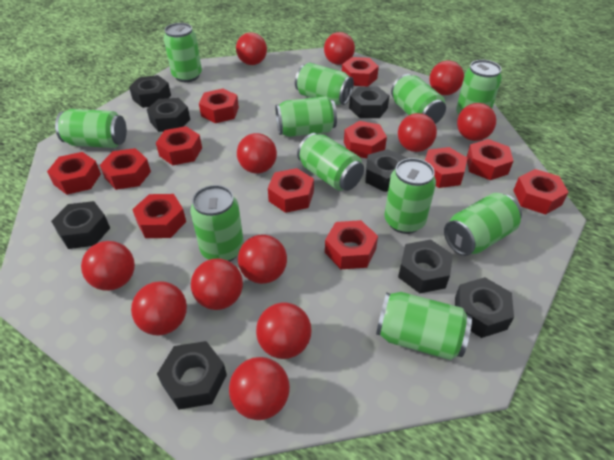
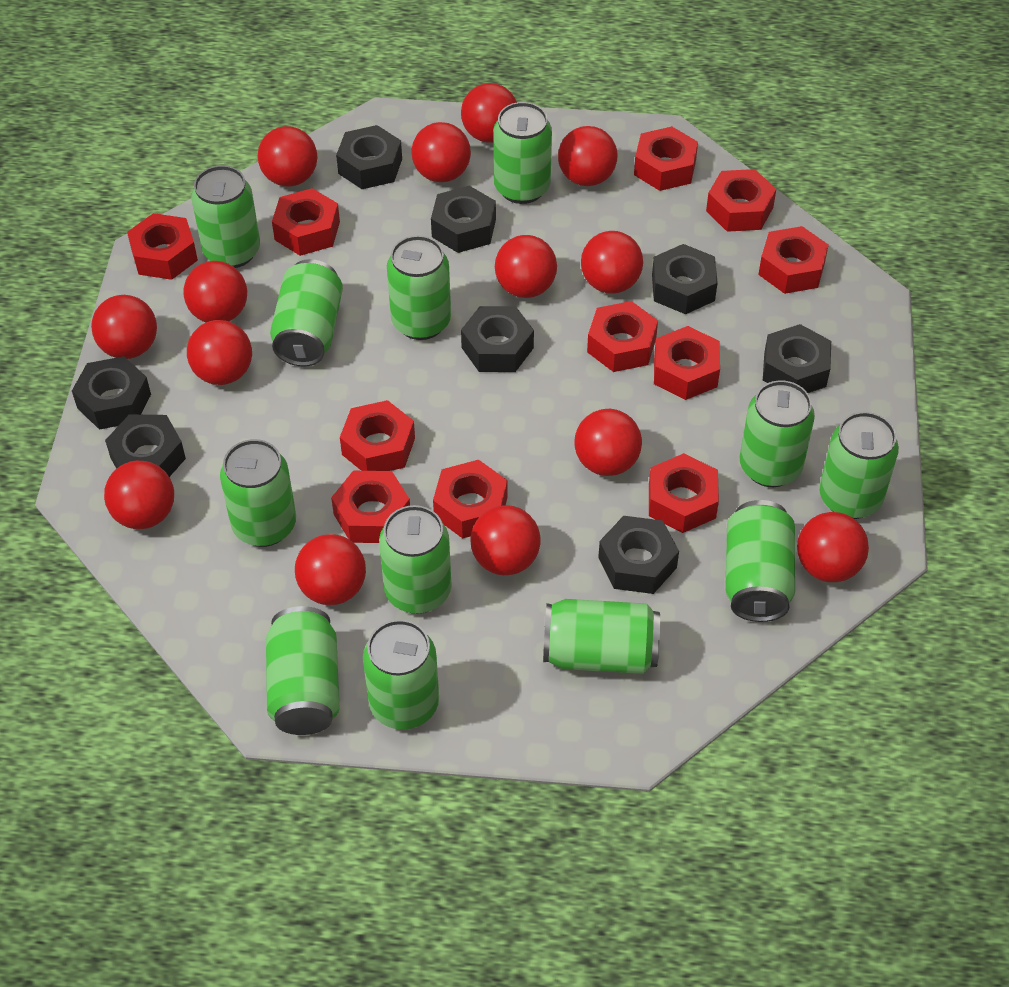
green can: 11 -> 12
red ball: 12 -> 14
red nut: 12 -> 11

